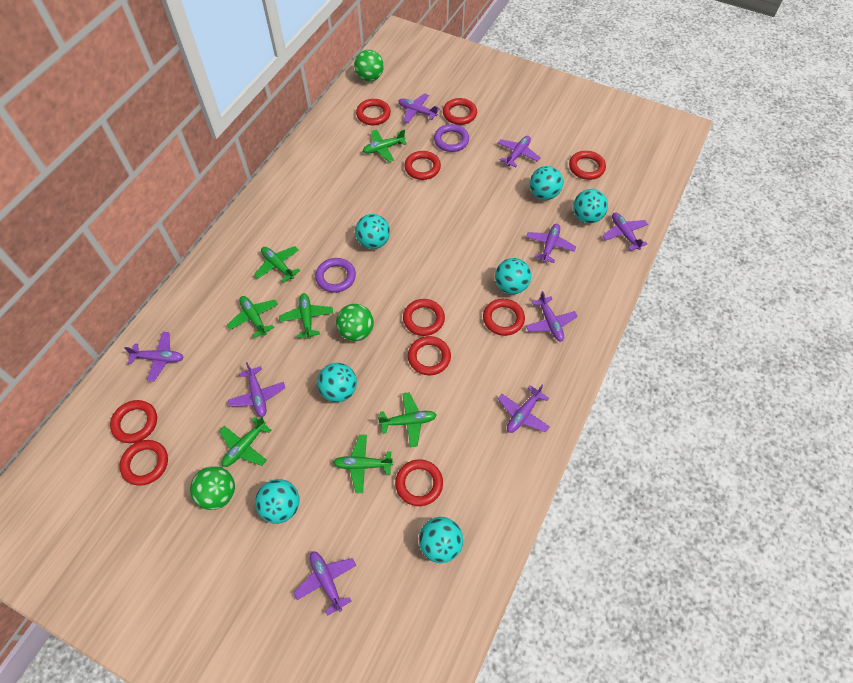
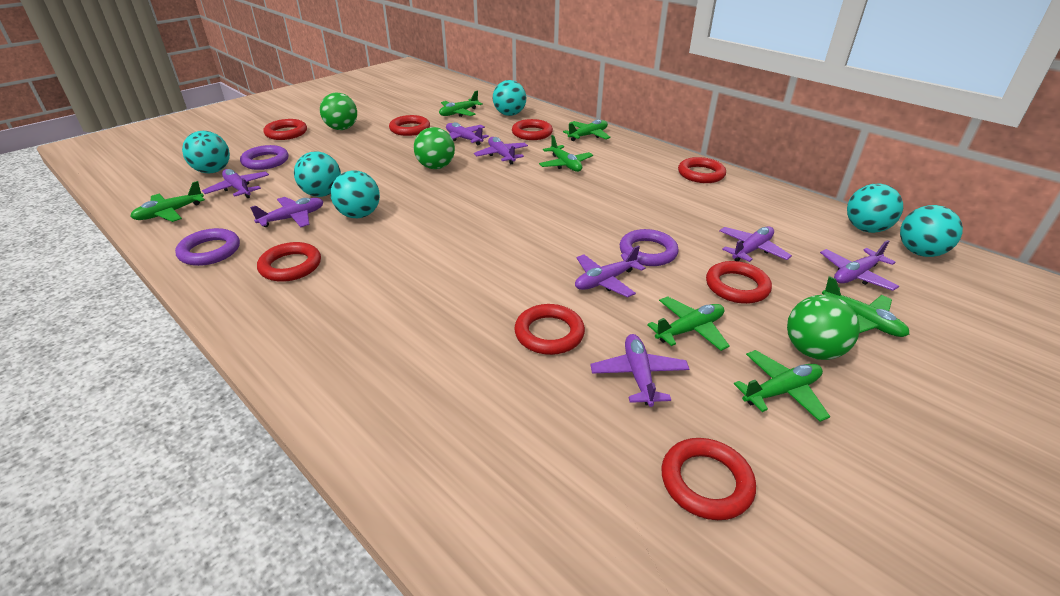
purple plane: 9 -> 8
purple ring: 2 -> 3
red ring: 10 -> 8
turquoise ball: 7 -> 6

